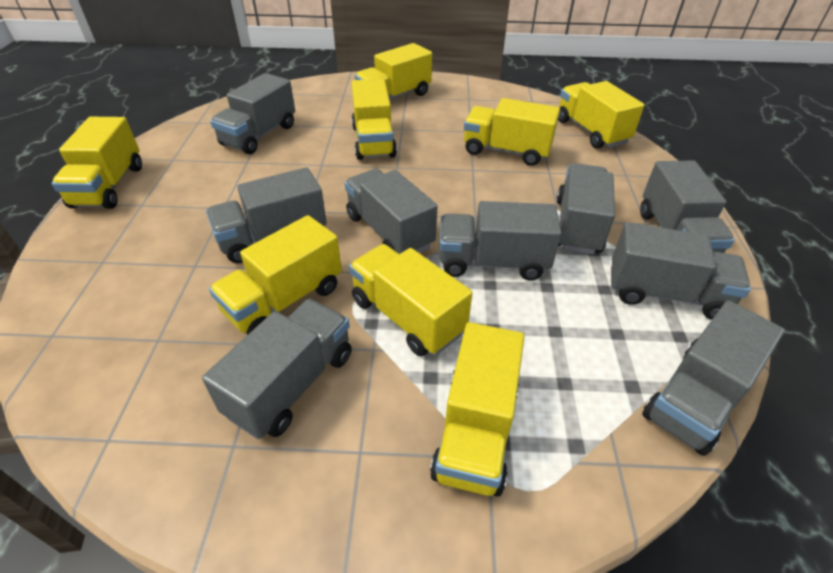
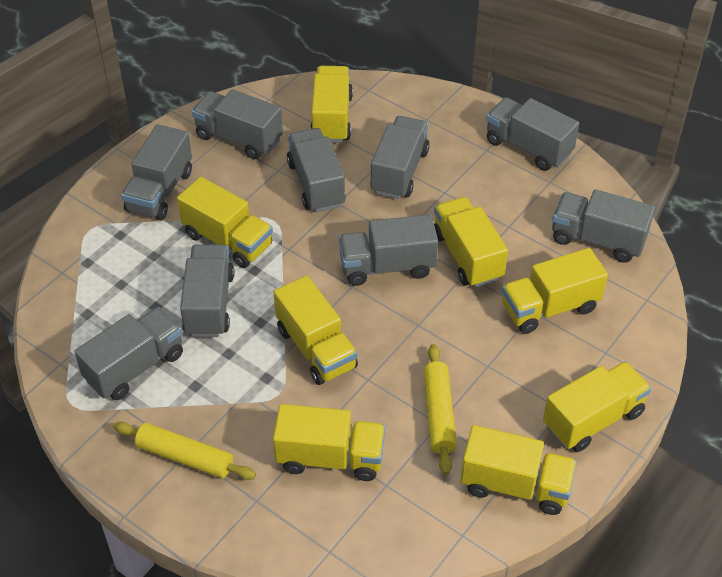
yellow rolling pin: 0 -> 2

